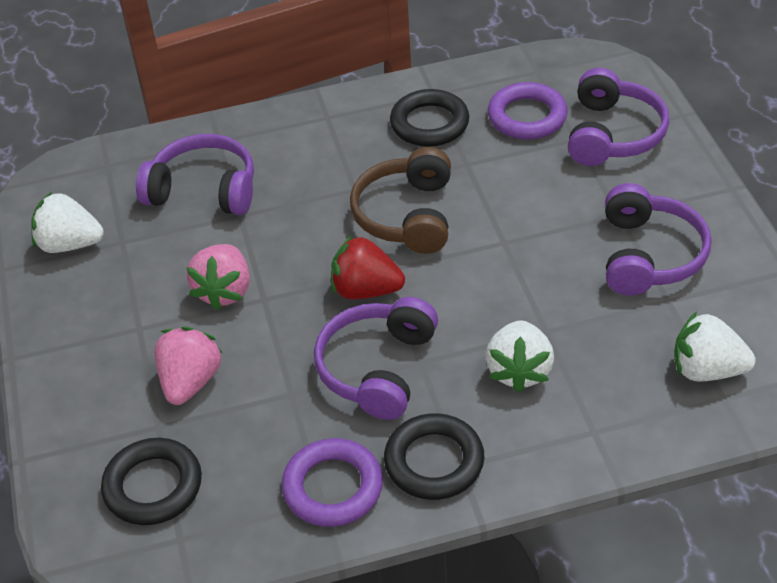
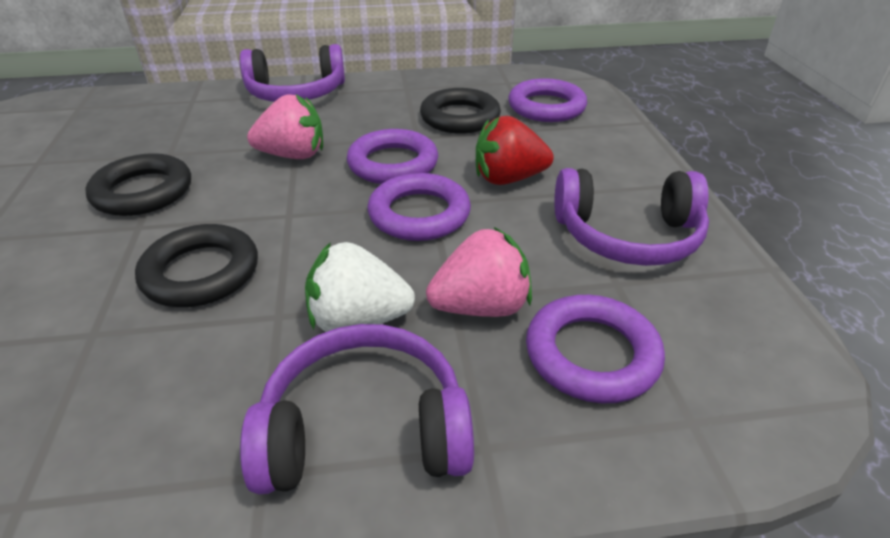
brown headphones: 1 -> 0
purple headphones: 4 -> 3
purple ring: 2 -> 4
white strawberry: 3 -> 1

